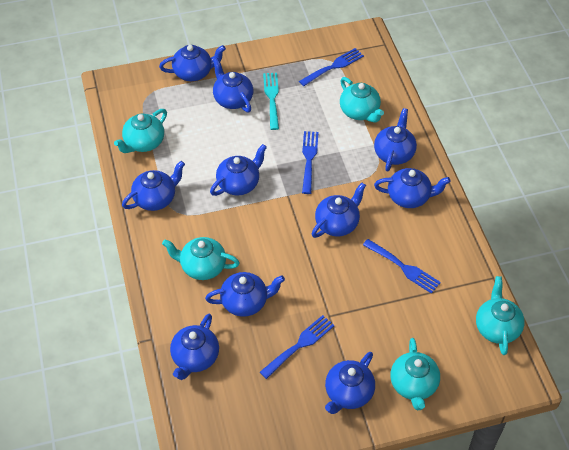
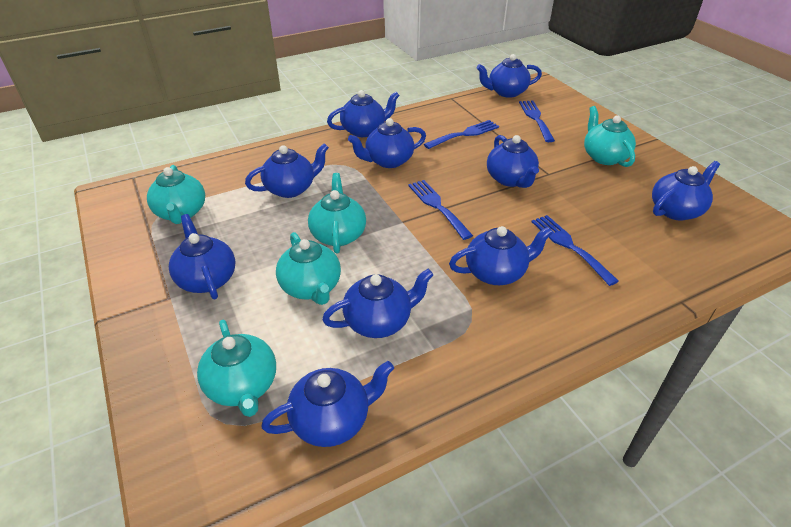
turquoise fork: 1 -> 0

